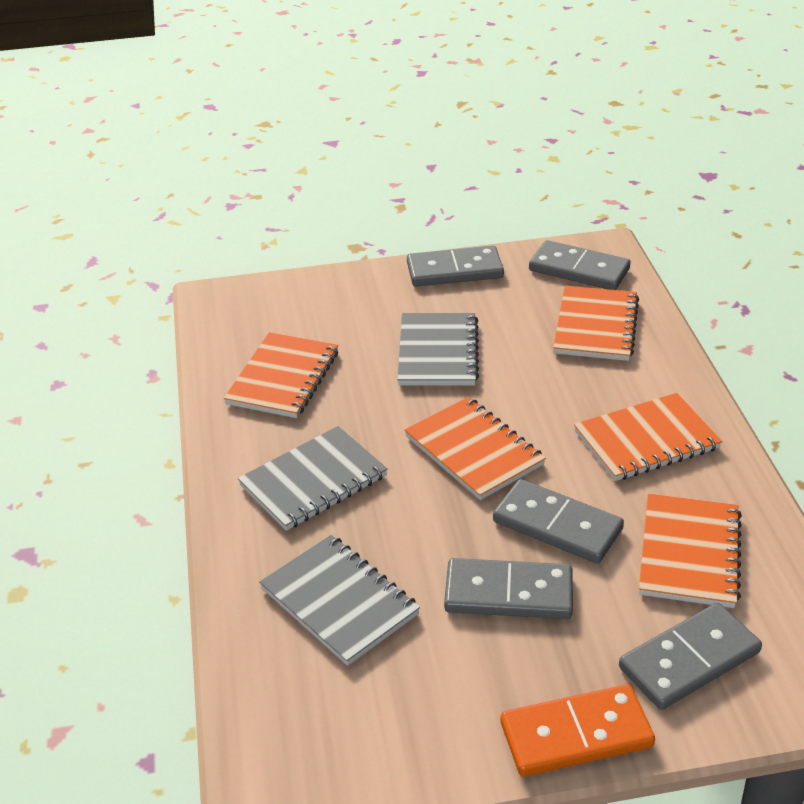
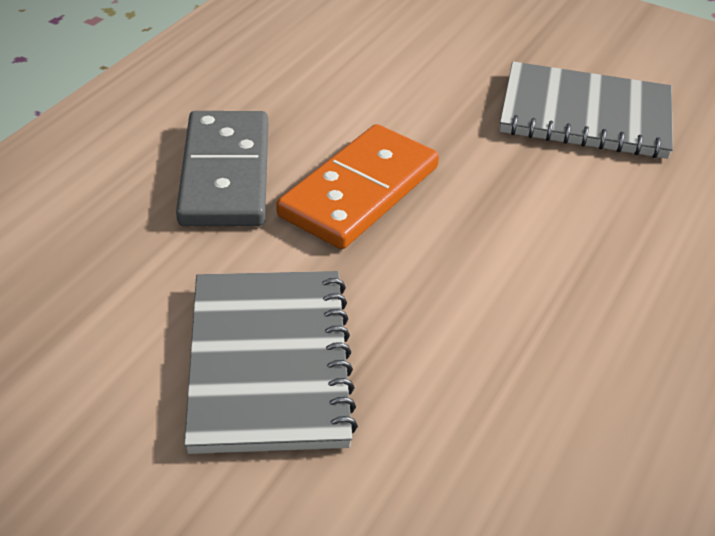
grey domino: 5 -> 1
grey notebook: 3 -> 2
orange notebook: 5 -> 0

